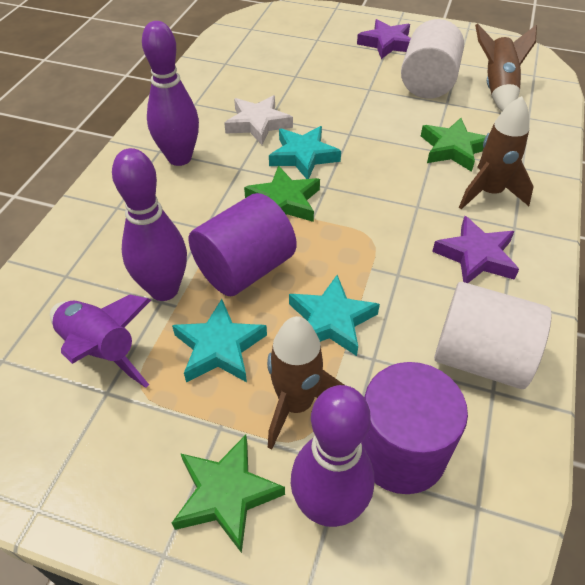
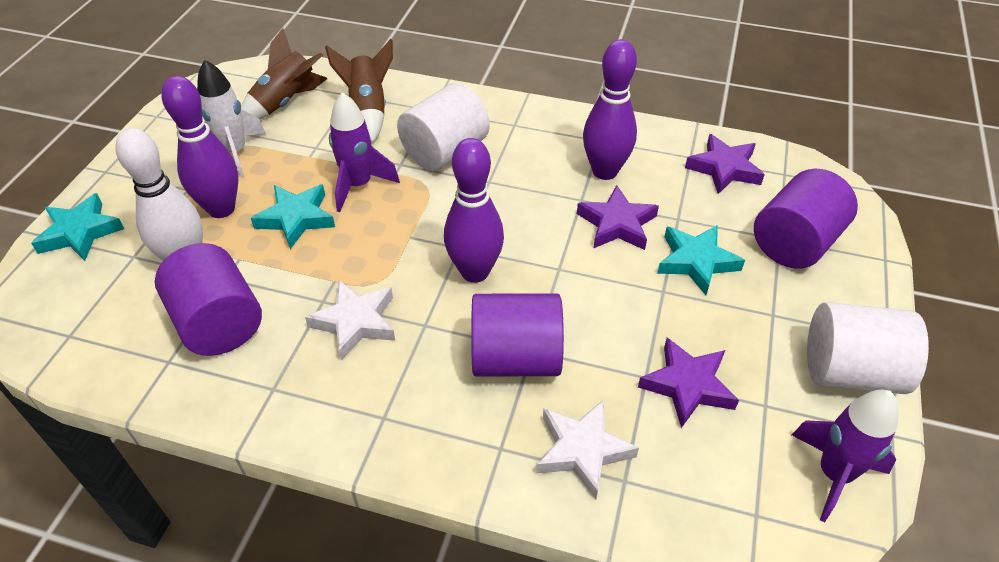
brown rocket: 3 -> 2
green star: 3 -> 0
purple cylinder: 2 -> 3
purple rocket: 1 -> 2
purple star: 2 -> 3
white bowling pin: 0 -> 1
white rocket: 0 -> 1
white star: 1 -> 2

